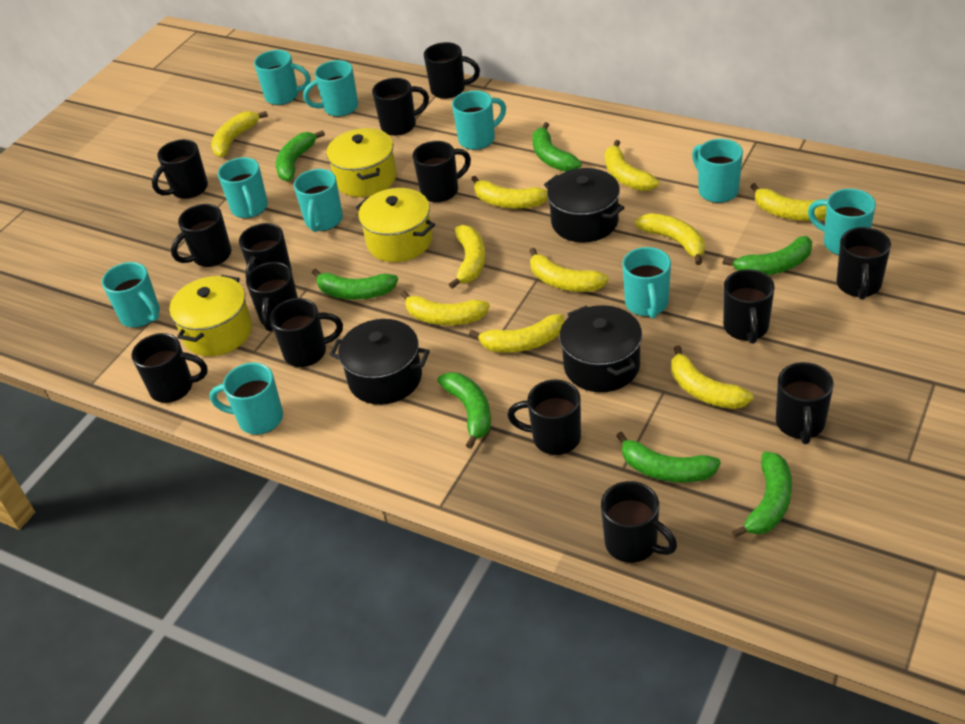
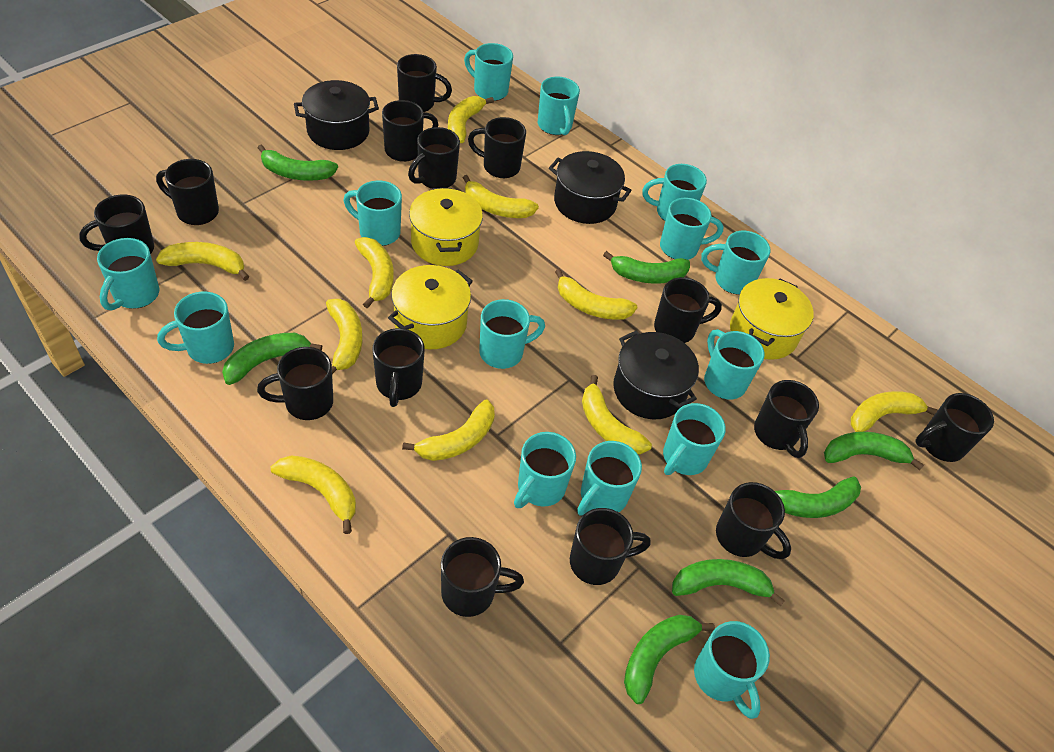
turquoise mug: 10 -> 14

